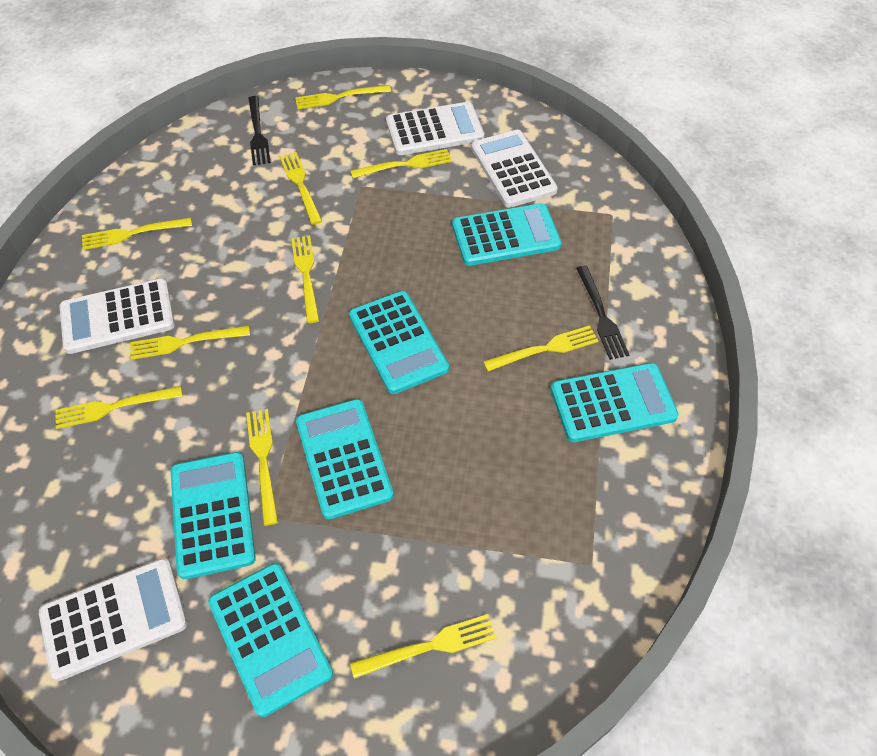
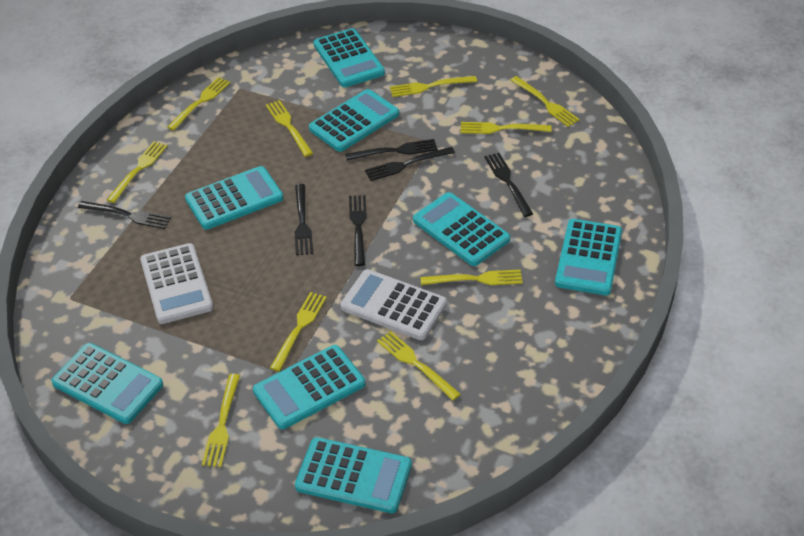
black fork: 2 -> 6
turquoise calculator: 6 -> 8
white calculator: 4 -> 2

